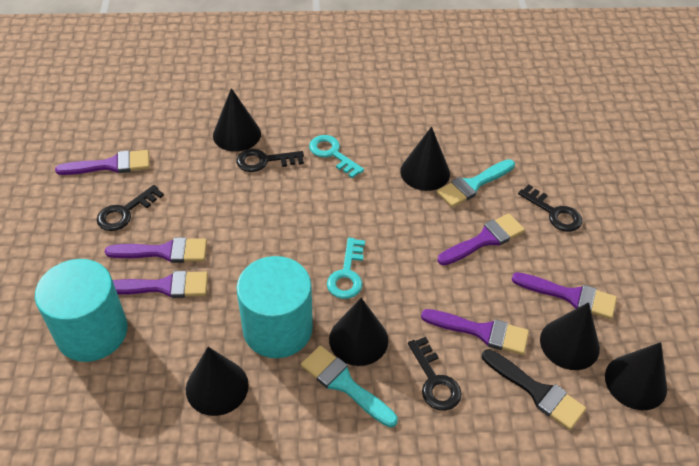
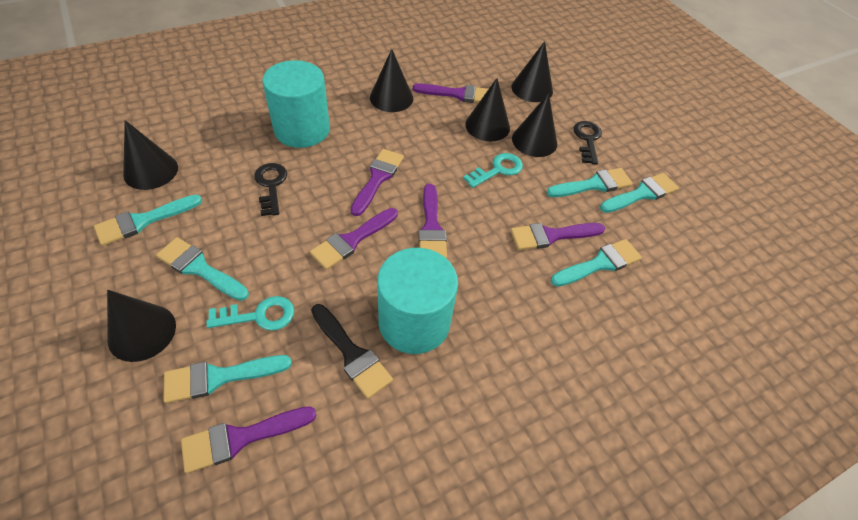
black key: 4 -> 2
turquoise brush: 2 -> 6

